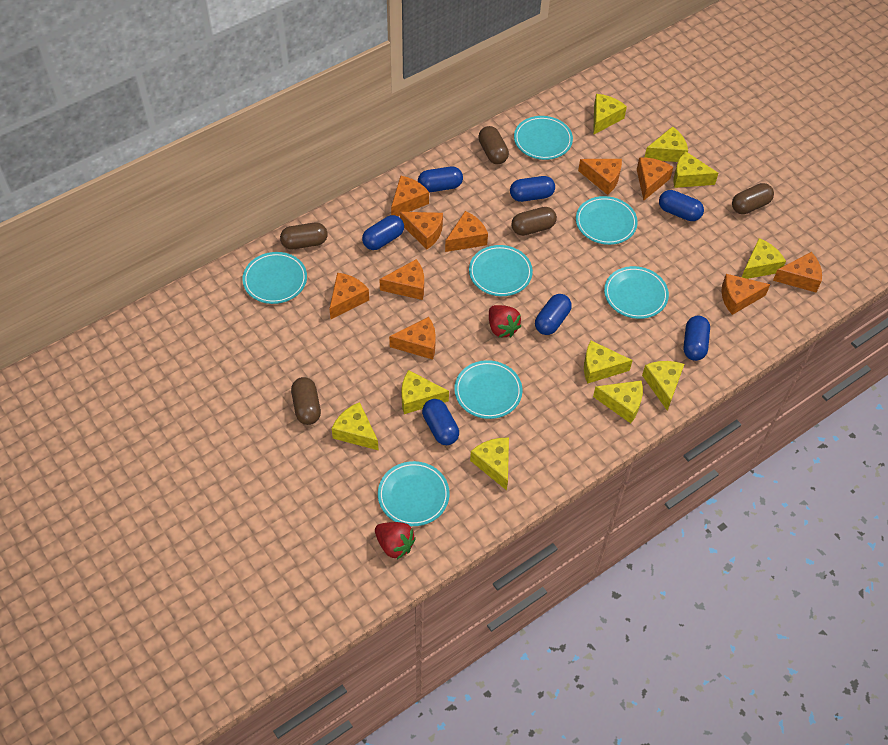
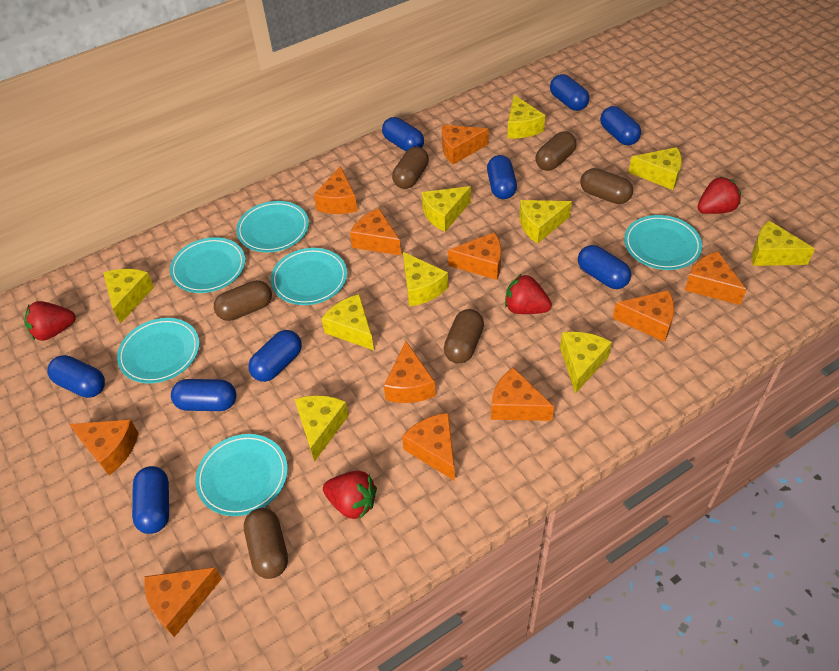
blue capsule: 7 -> 9
brown capsule: 5 -> 6
orange cheese: 10 -> 11
red strawberry: 2 -> 4
turquoise plate: 7 -> 6

